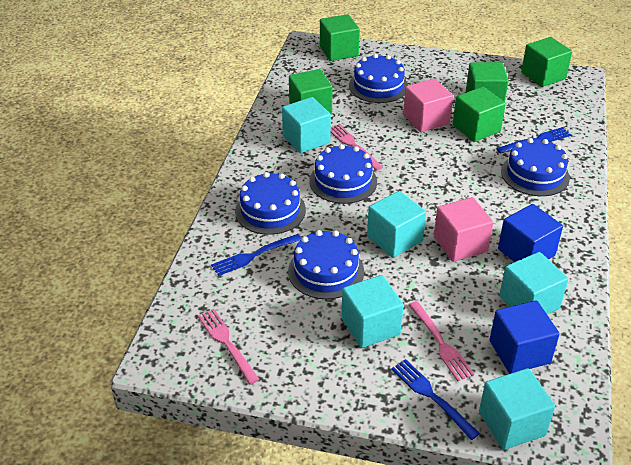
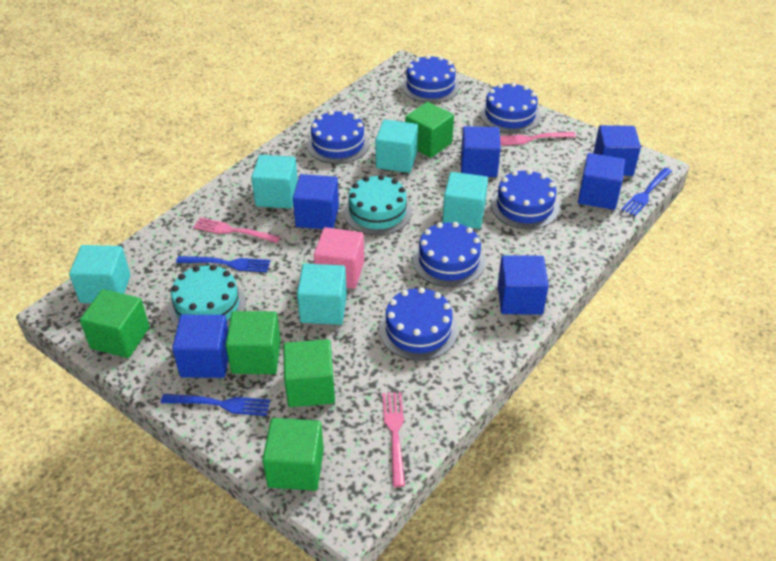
blue cake: 5 -> 6
blue cube: 2 -> 6
pink cube: 2 -> 1
turquoise cake: 0 -> 2

